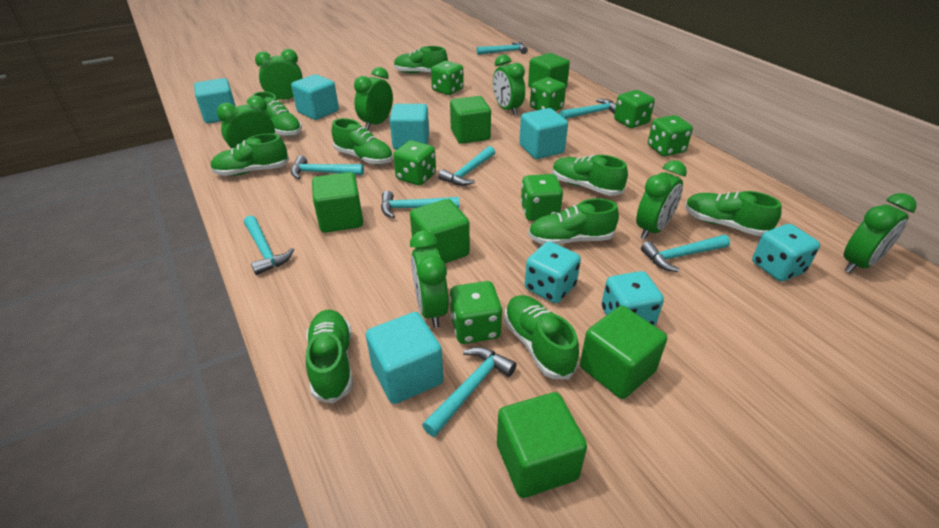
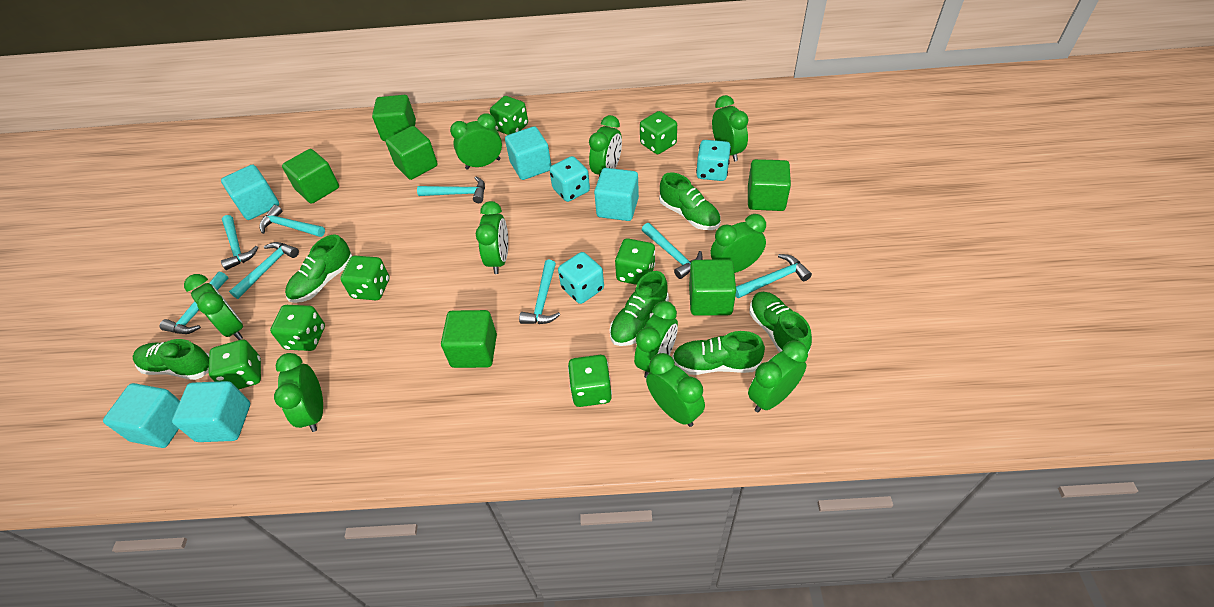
green clock: 7 -> 10
green shoe: 9 -> 6

